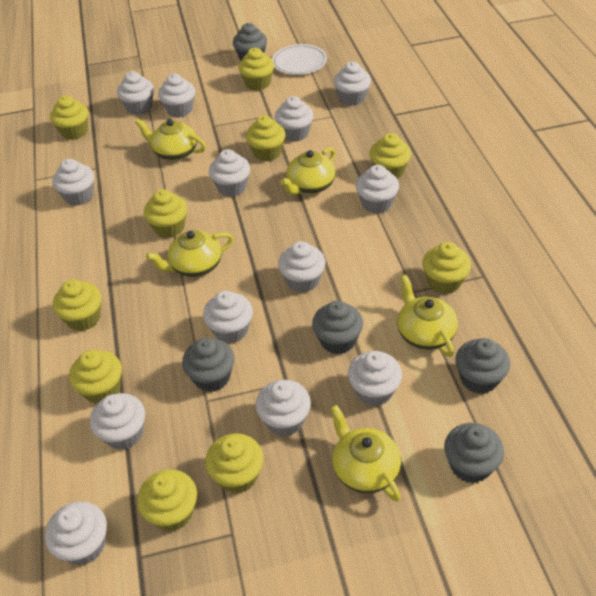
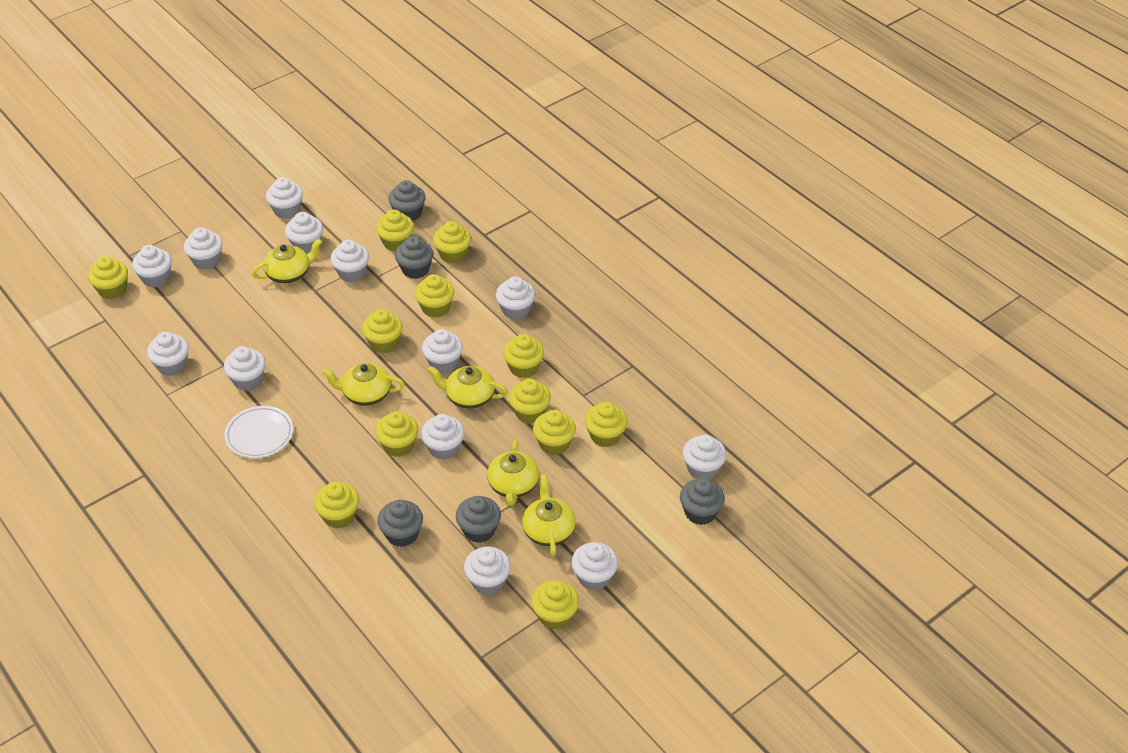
yellow cupcake: 10 -> 12

